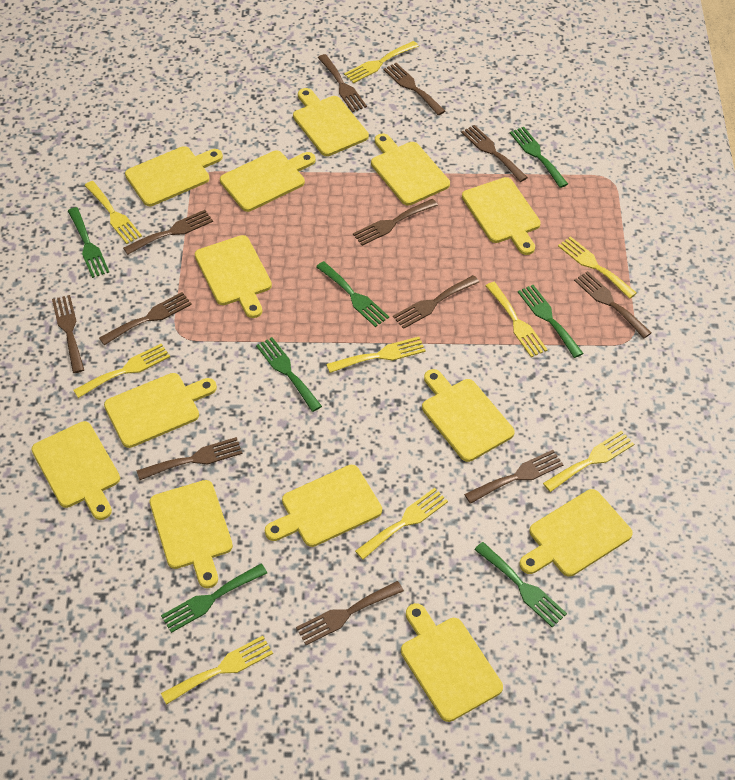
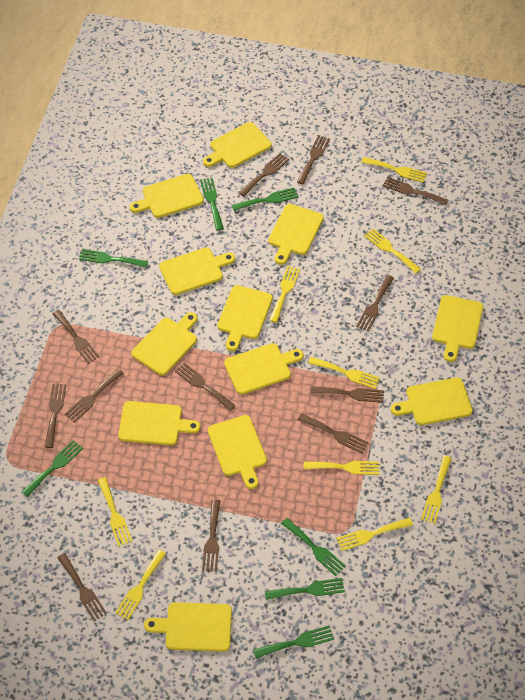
yellow cutting board: 13 -> 12

